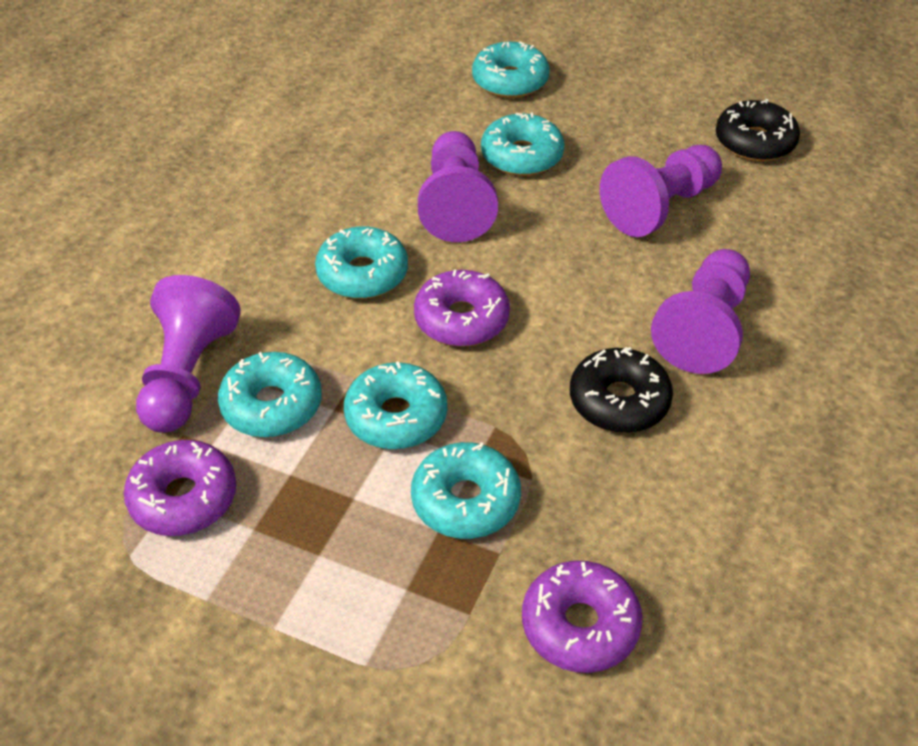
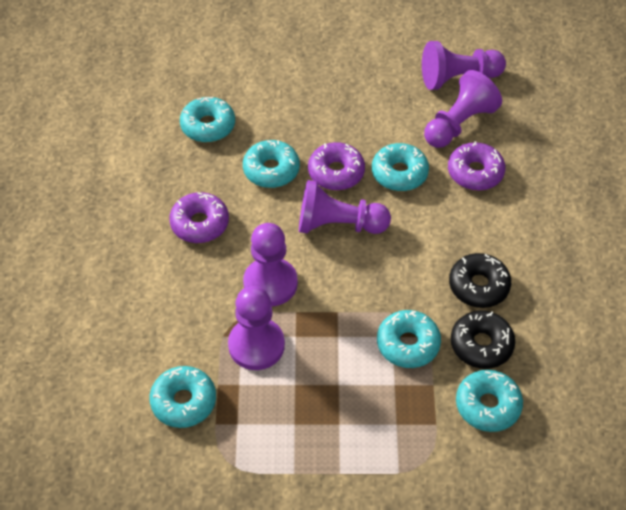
purple pawn: 4 -> 5

